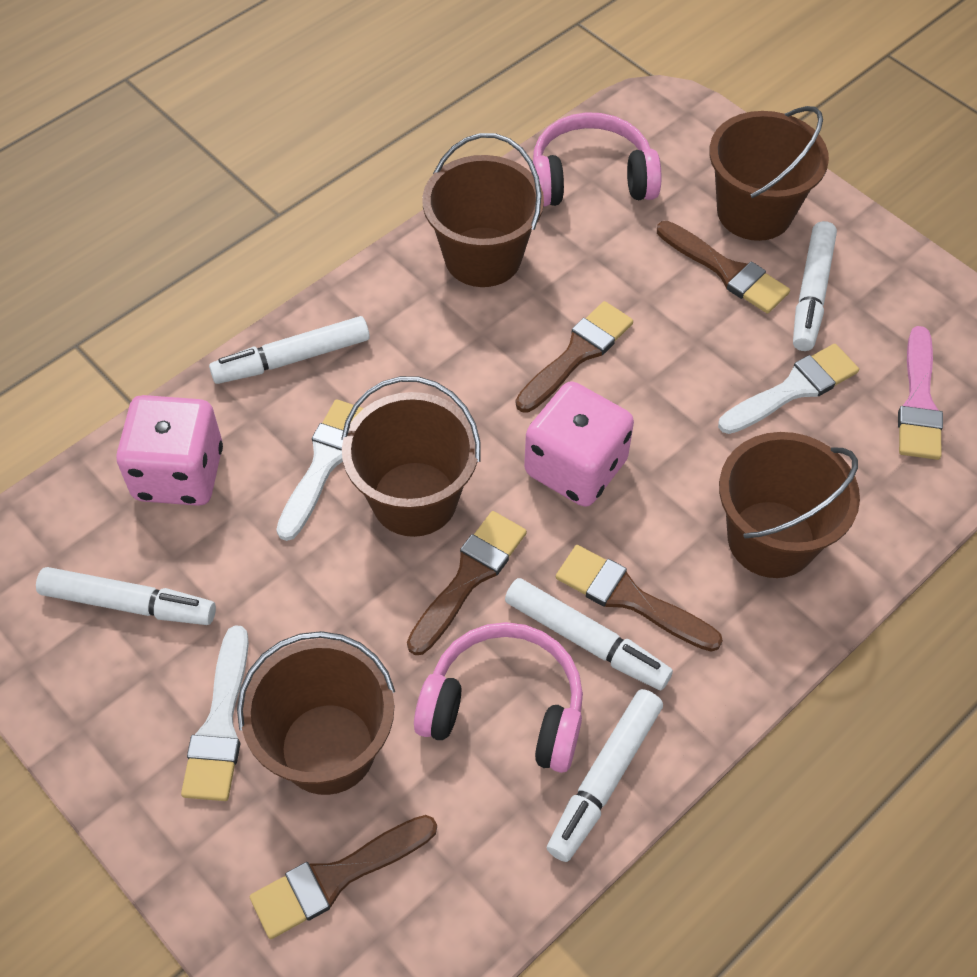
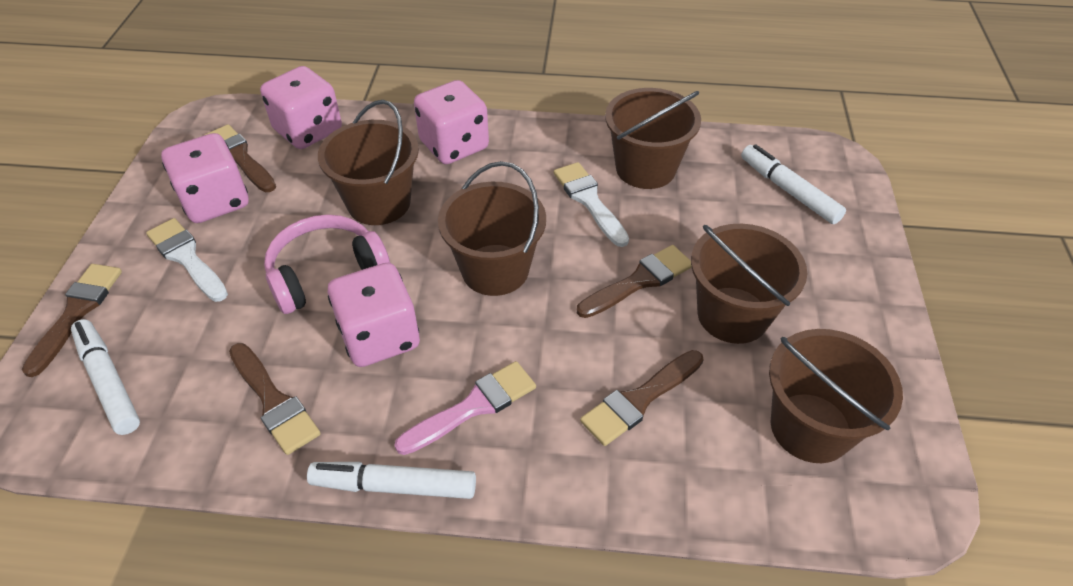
pink dice: 2 -> 4
pink headphones: 2 -> 1
white brush: 3 -> 2
white marker: 5 -> 3

